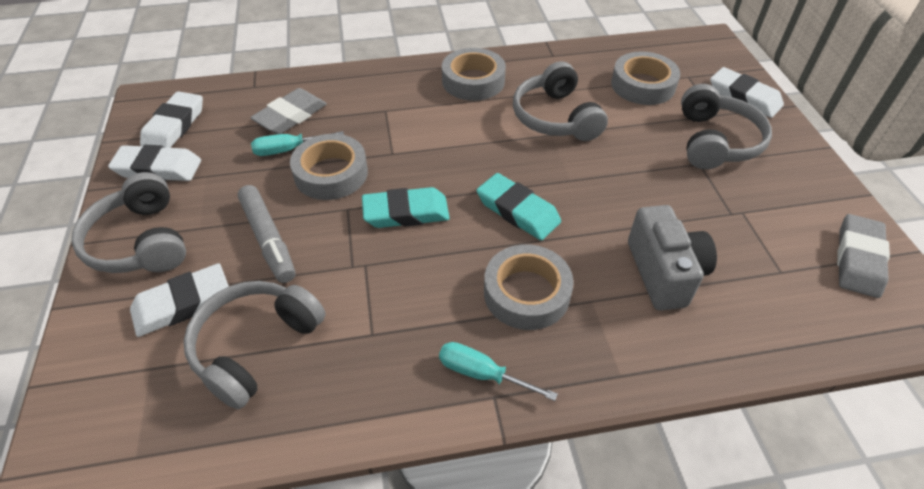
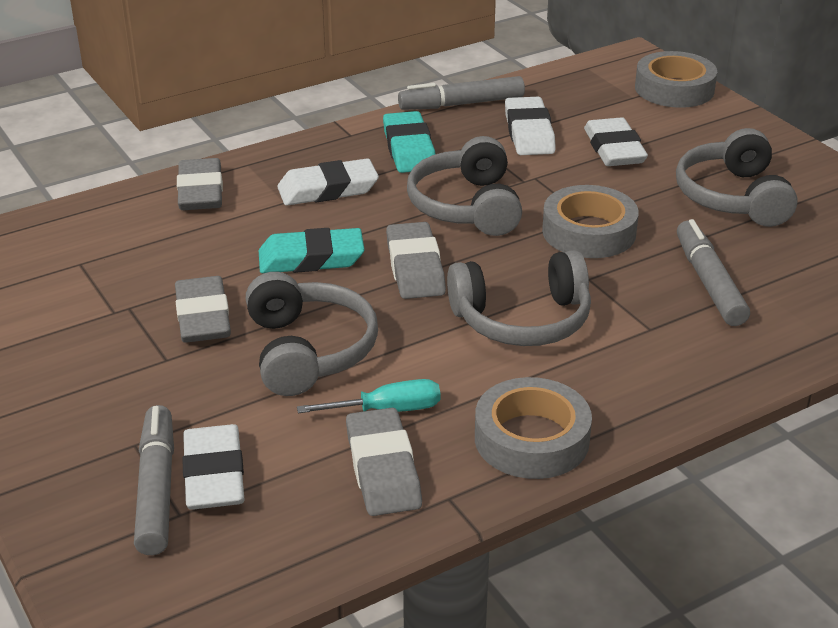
grey camera: 1 -> 0
grey eraser: 2 -> 4
grey marker: 1 -> 3
grey tape: 4 -> 3
turquoise screwdriver: 2 -> 1

